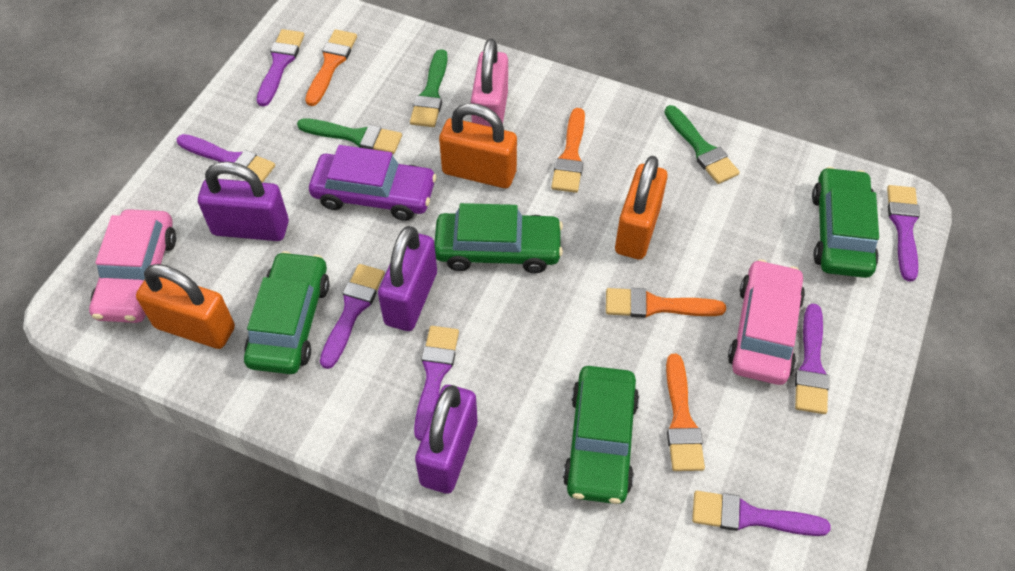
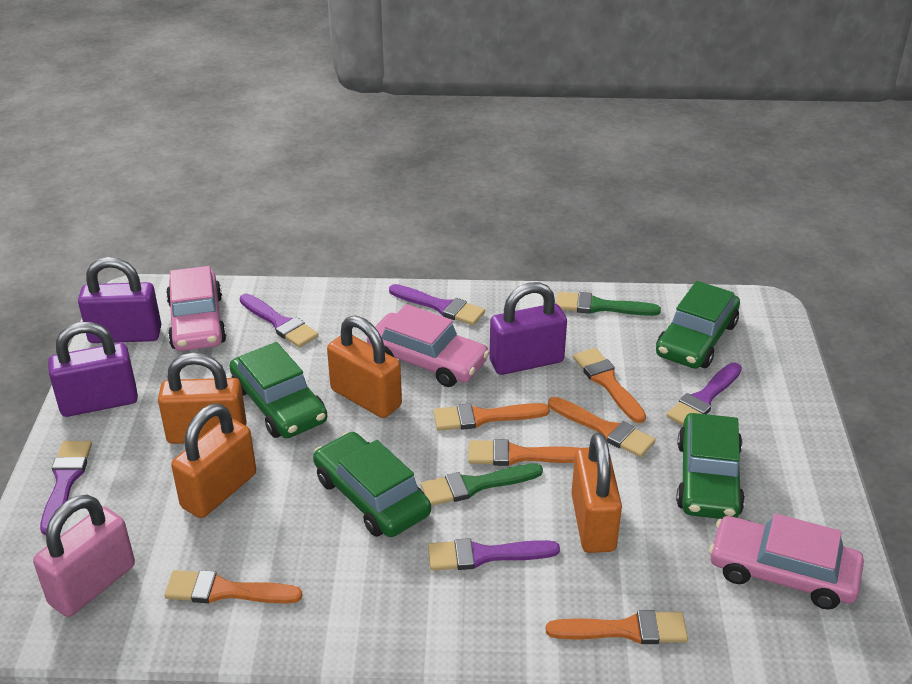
green brush: 3 -> 2
orange brush: 4 -> 6
orange padlock: 3 -> 4
pink car: 2 -> 3
purple brush: 7 -> 5
purple car: 1 -> 0

